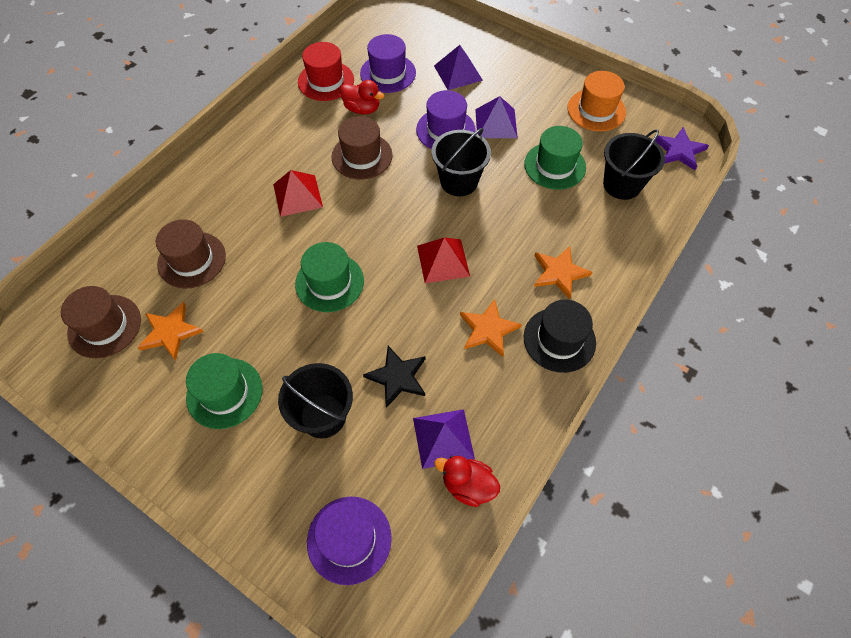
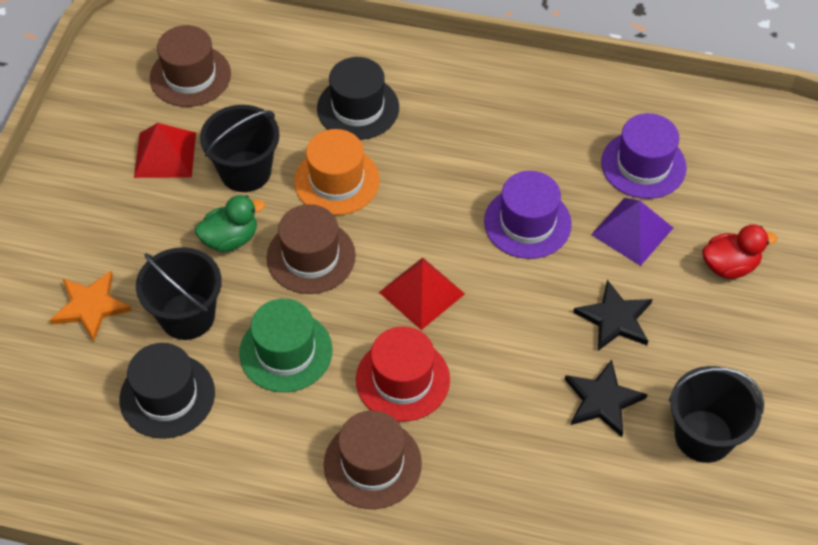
black hat: 1 -> 2
black star: 1 -> 2
green duck: 0 -> 1
green hat: 3 -> 1
orange star: 3 -> 1
purple hat: 3 -> 2
purple pyramid: 3 -> 1
purple star: 1 -> 0
red duck: 2 -> 1

